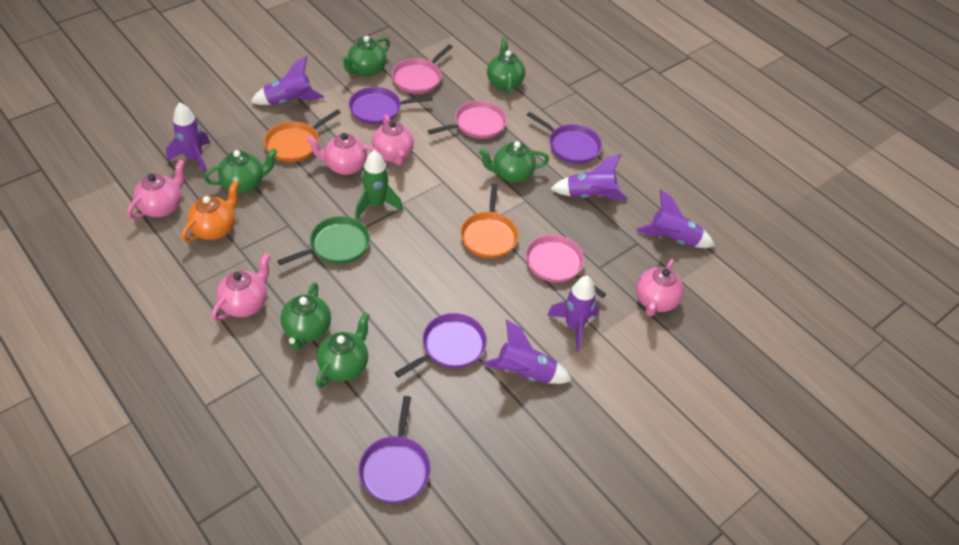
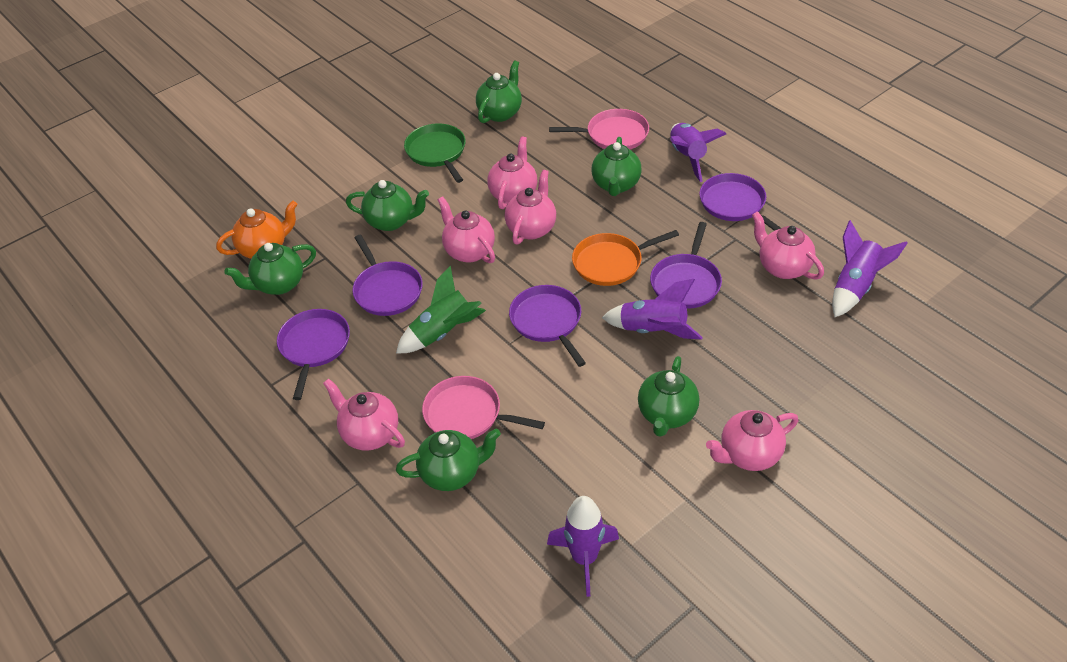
orange pan: 2 -> 1
pink pan: 3 -> 2
pink teapot: 5 -> 6
purple pan: 4 -> 5
purple rocket: 6 -> 4

